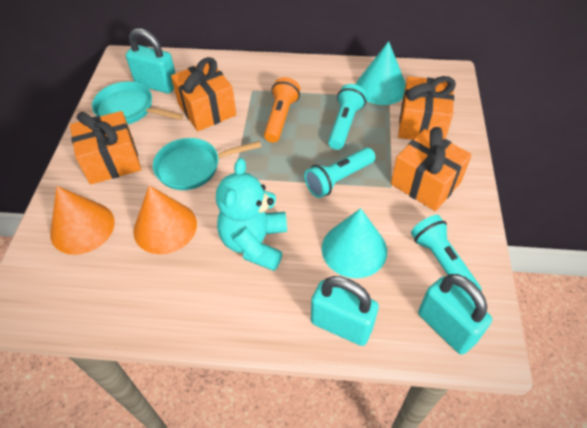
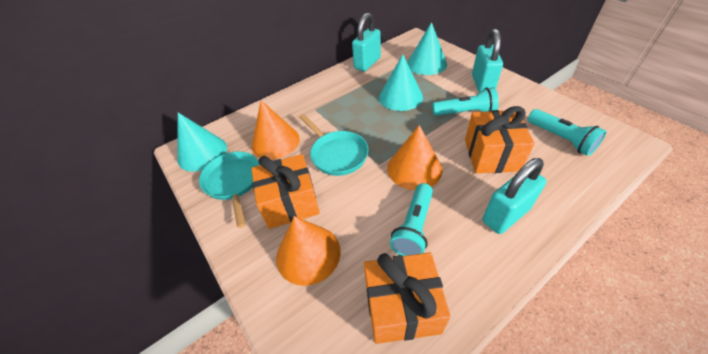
orange cone: 2 -> 3
orange flashlight: 1 -> 0
orange gift: 4 -> 3
turquoise cone: 2 -> 3
turquoise teddy bear: 1 -> 0

